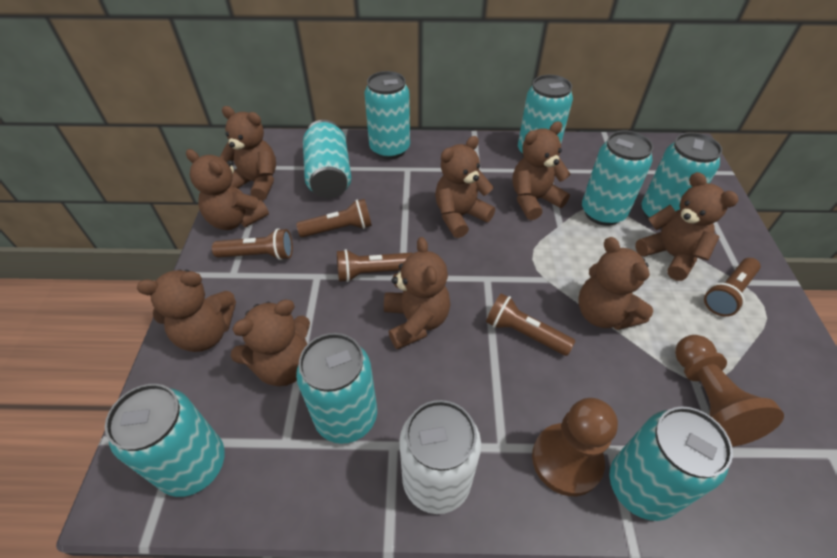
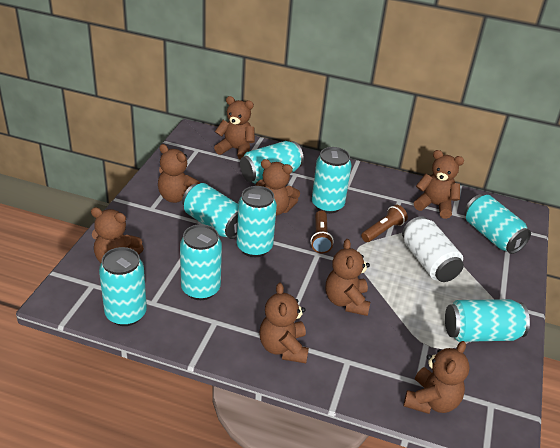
brown flashlight: 5 -> 2
brown pawn: 2 -> 0
brown teddy bear: 9 -> 8

